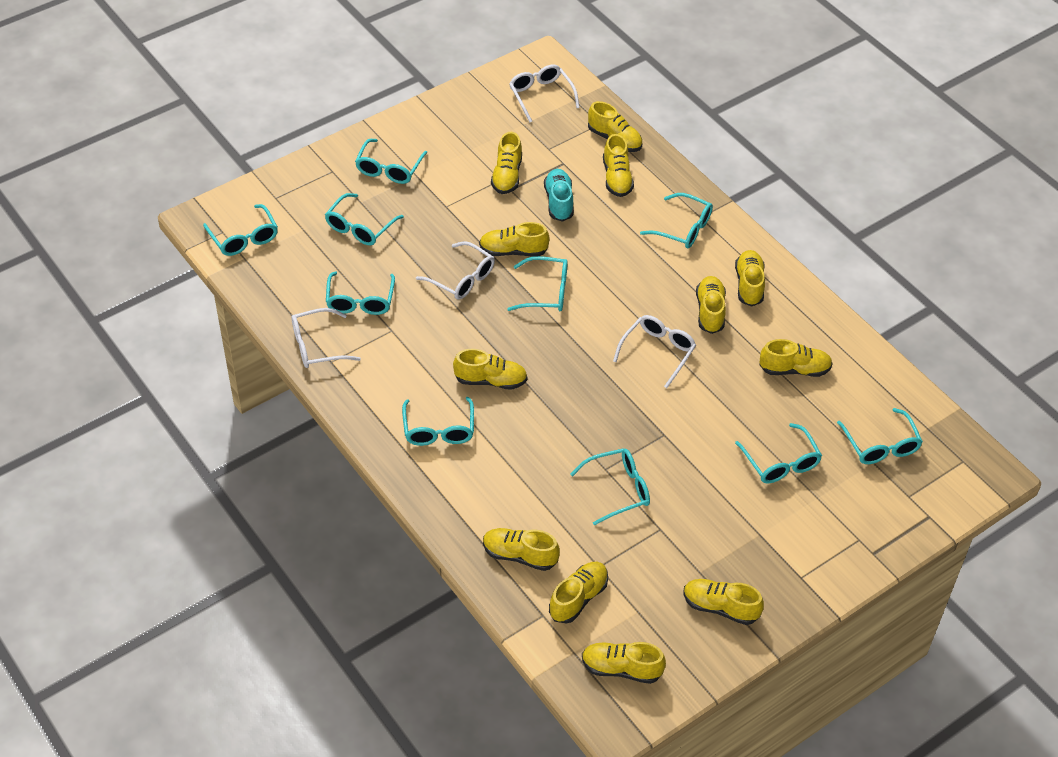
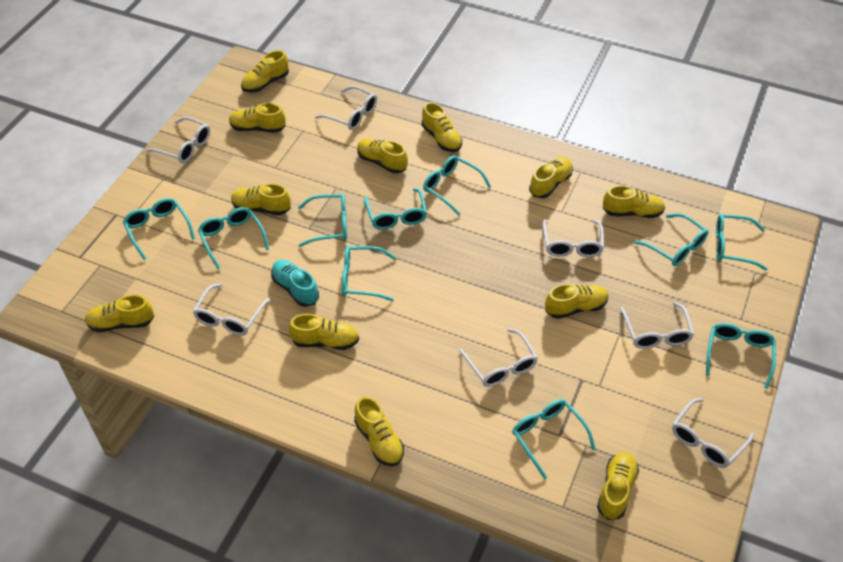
white glasses: 4 -> 7

